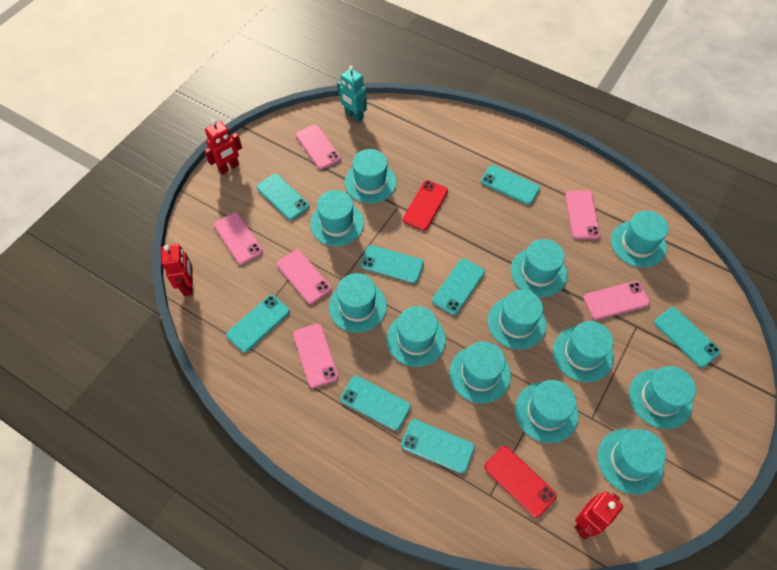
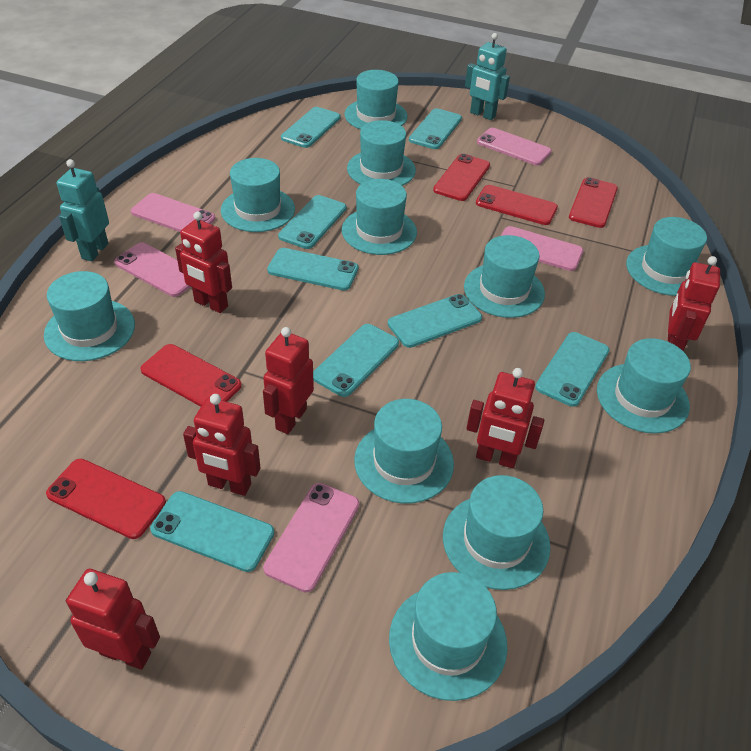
pink phone: 6 -> 5
red phone: 2 -> 5
red robot: 3 -> 6
turquoise hat: 12 -> 11
turquoise robot: 1 -> 2

